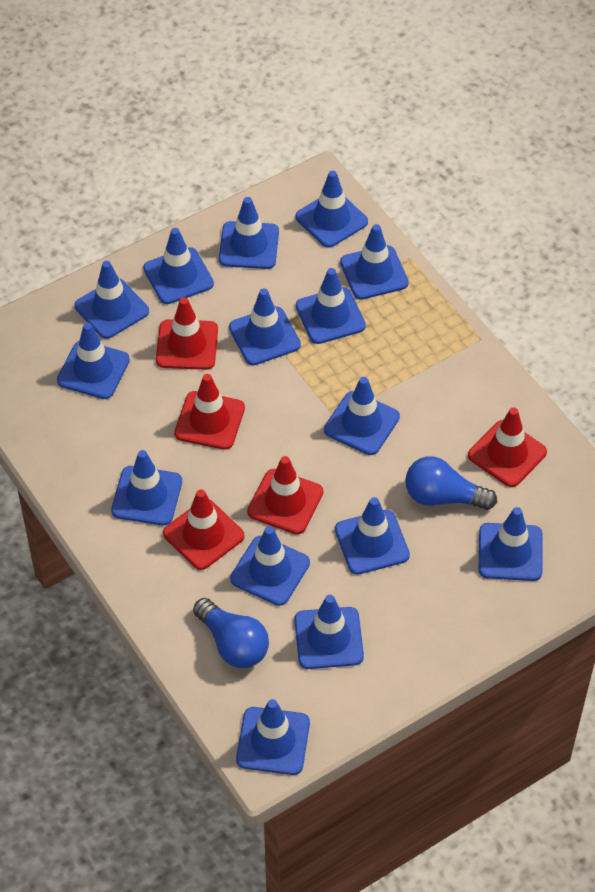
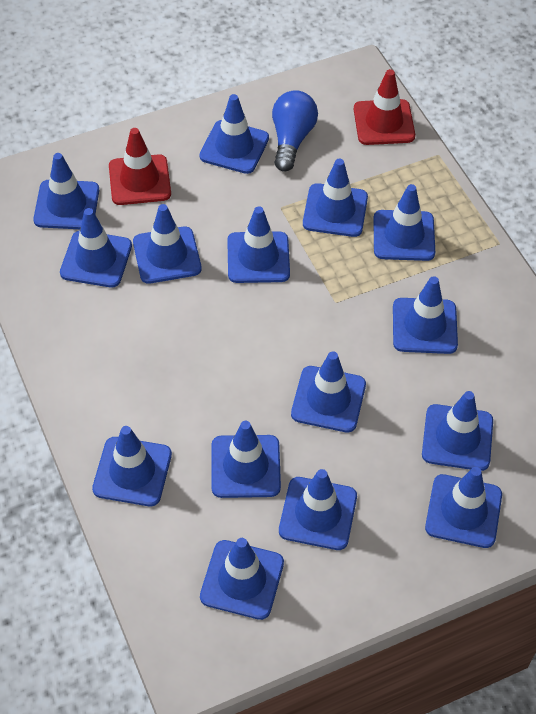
blue light bulb: 2 -> 1
red traffic cone: 5 -> 2

